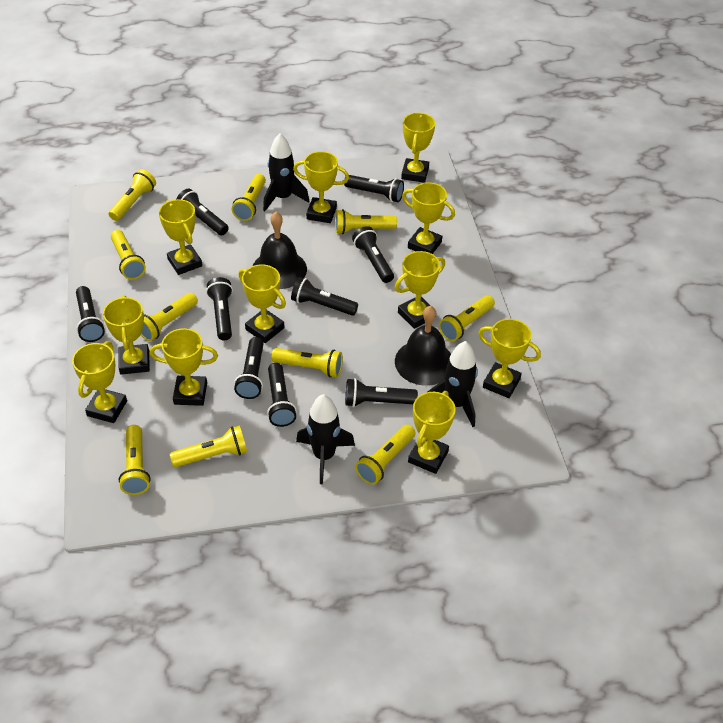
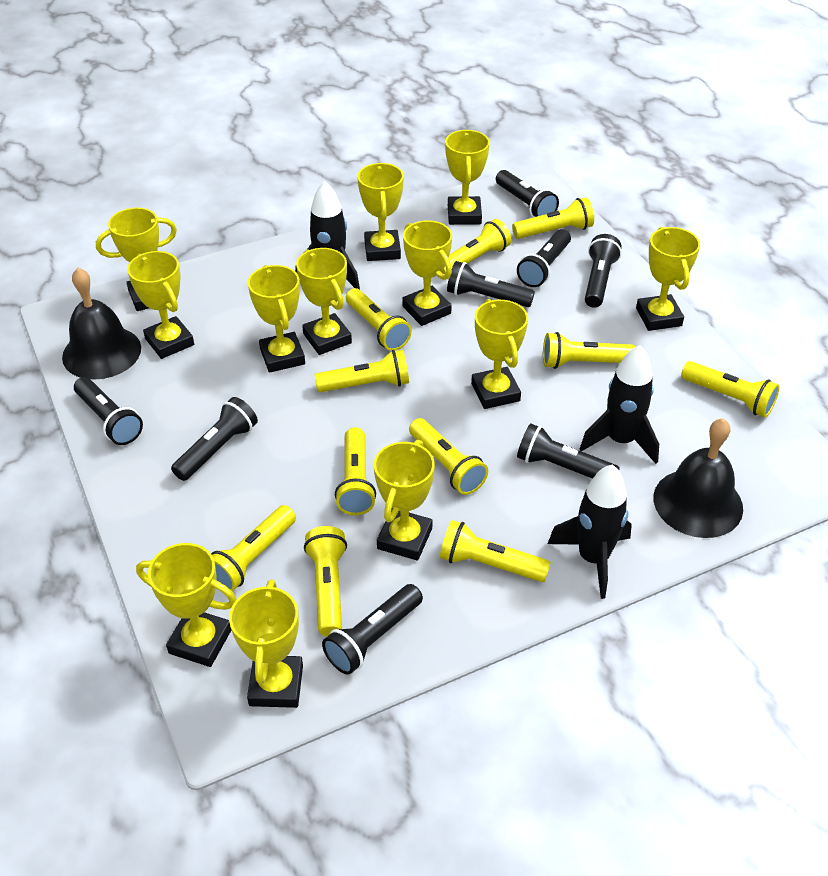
black flashlight: 9 -> 8
yellow flashlight: 10 -> 11
yellow trophy: 11 -> 12

